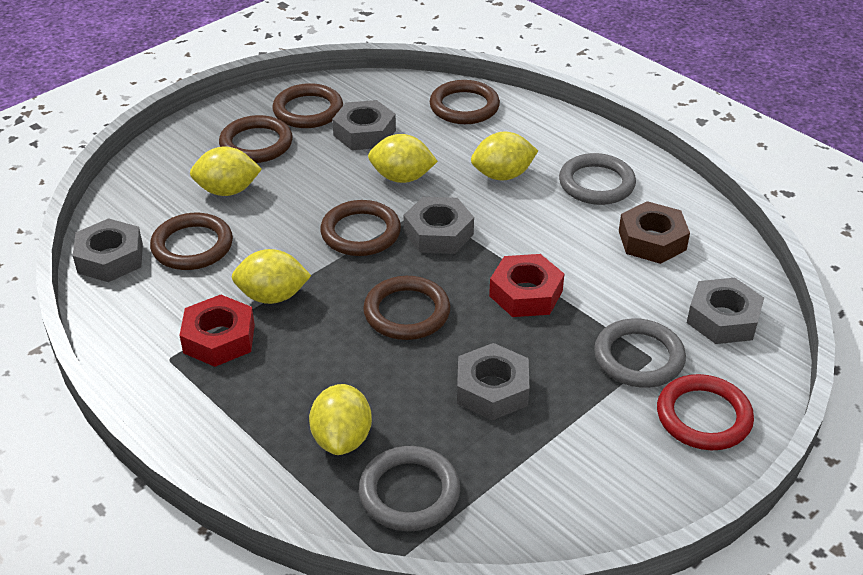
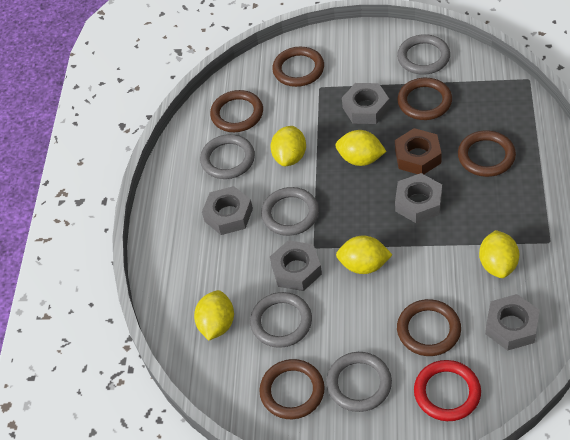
grey ring: 3 -> 5
red nut: 2 -> 0

